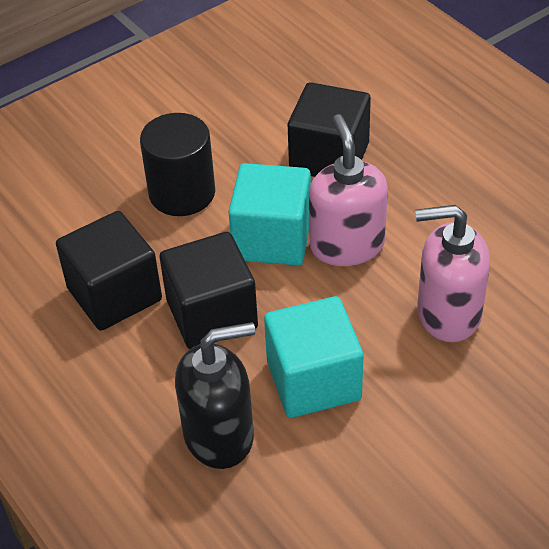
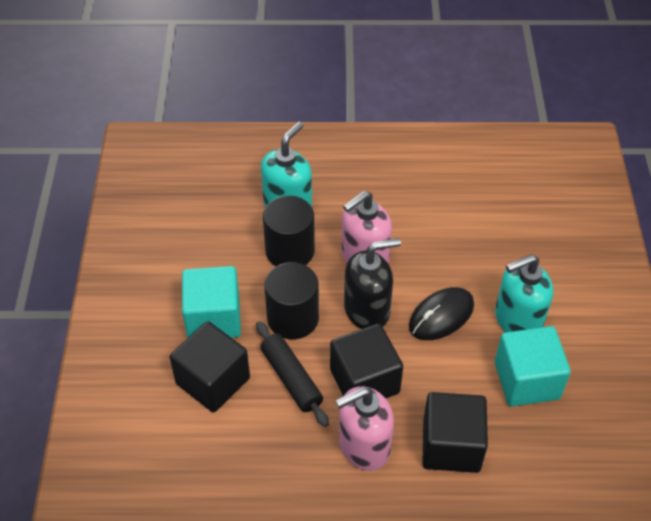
black cylinder: 1 -> 2
black mouse: 0 -> 1
black rolling pin: 0 -> 1
turquoise soap dispenser: 0 -> 2

